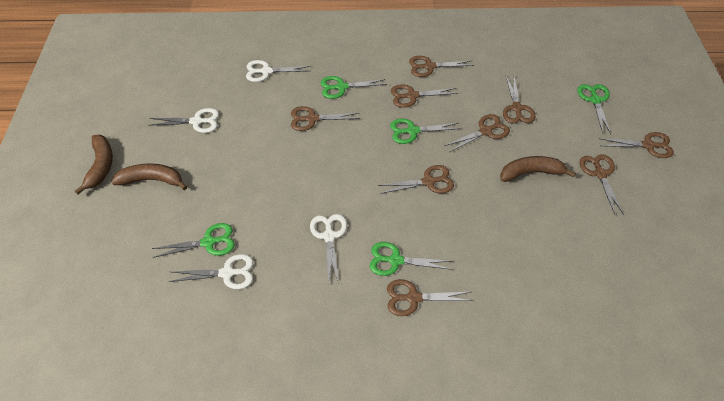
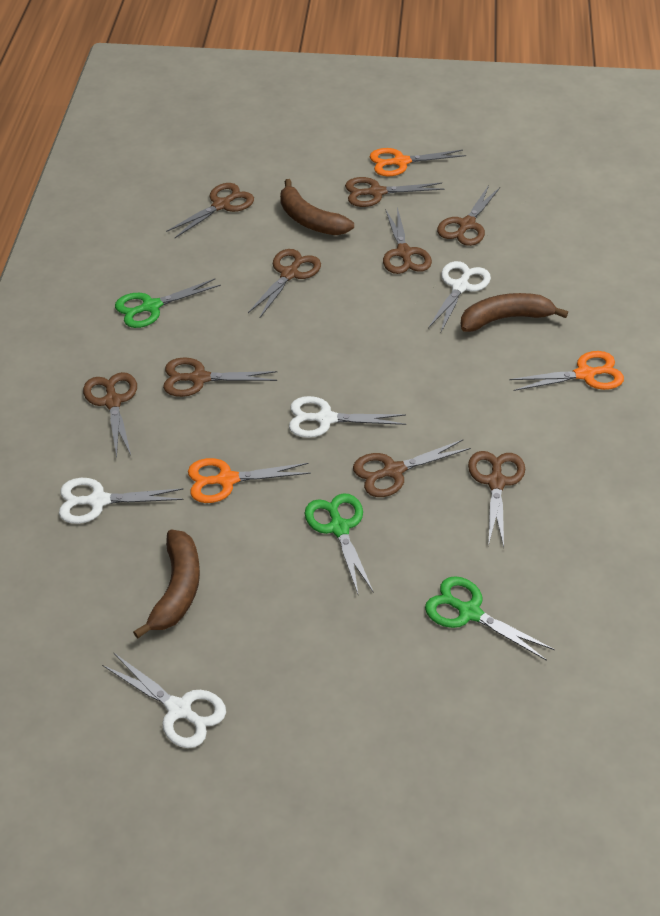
green scissors: 5 -> 3
orange scissors: 0 -> 3

